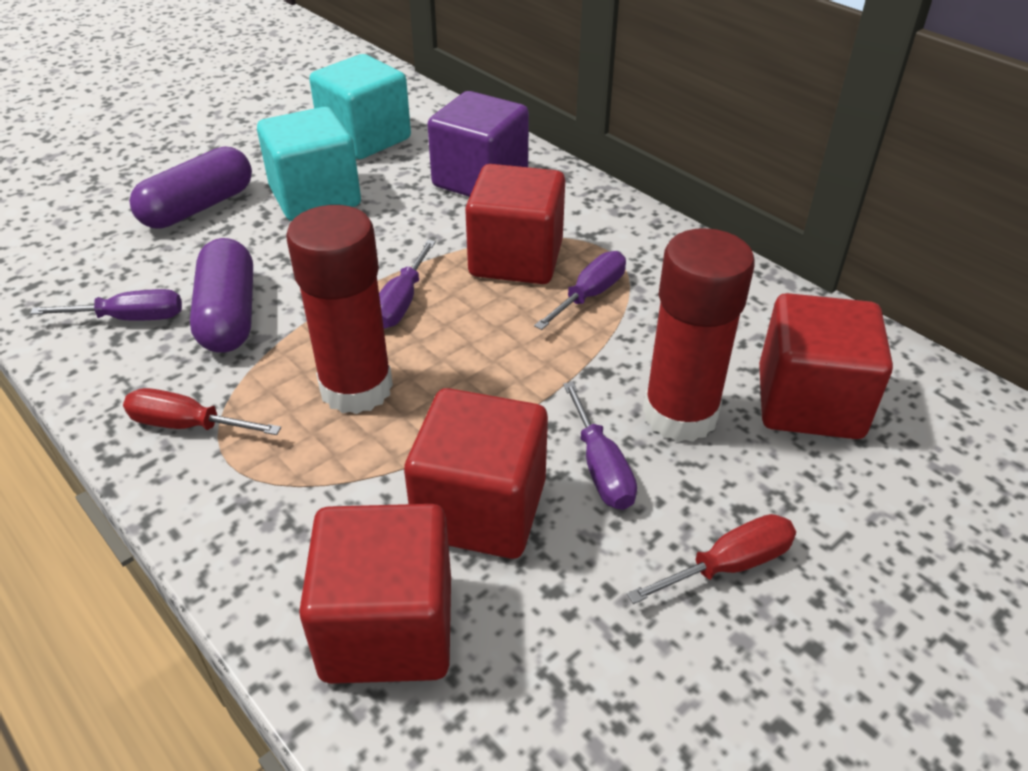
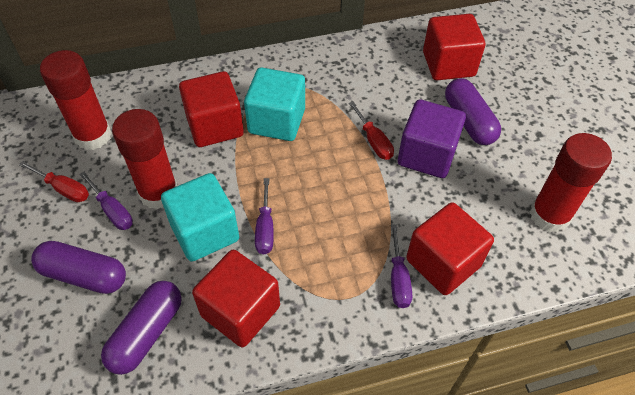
purple capsule: 2 -> 3
purple screwdriver: 4 -> 3
red glue stick: 2 -> 3

